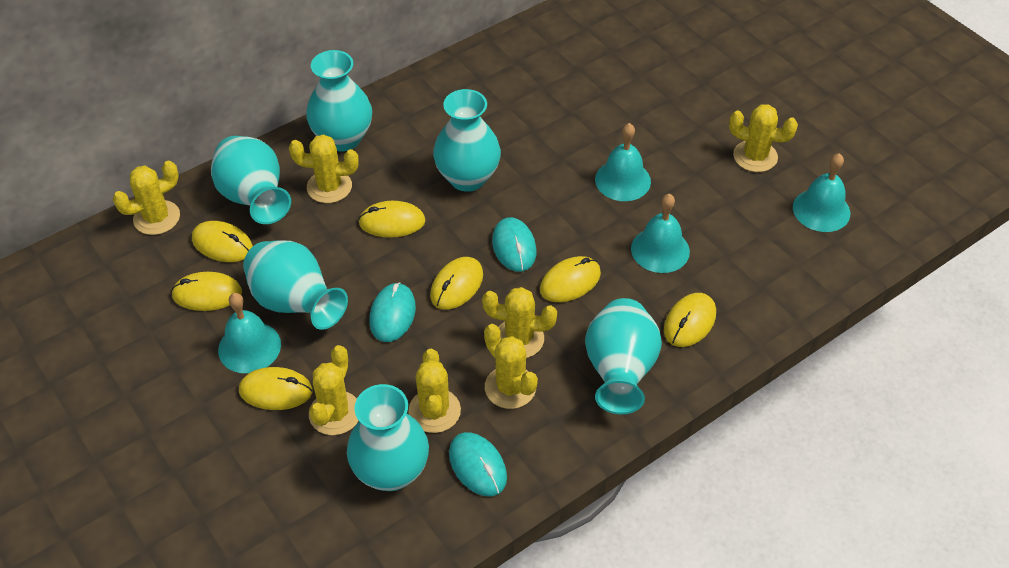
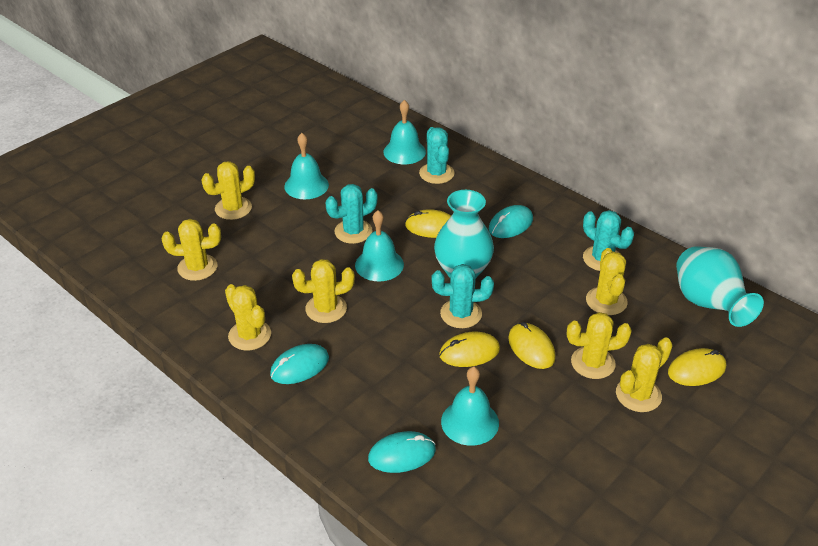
turquoise cactus: 0 -> 4
turquoise vase: 6 -> 2
yellow mouse: 7 -> 4

